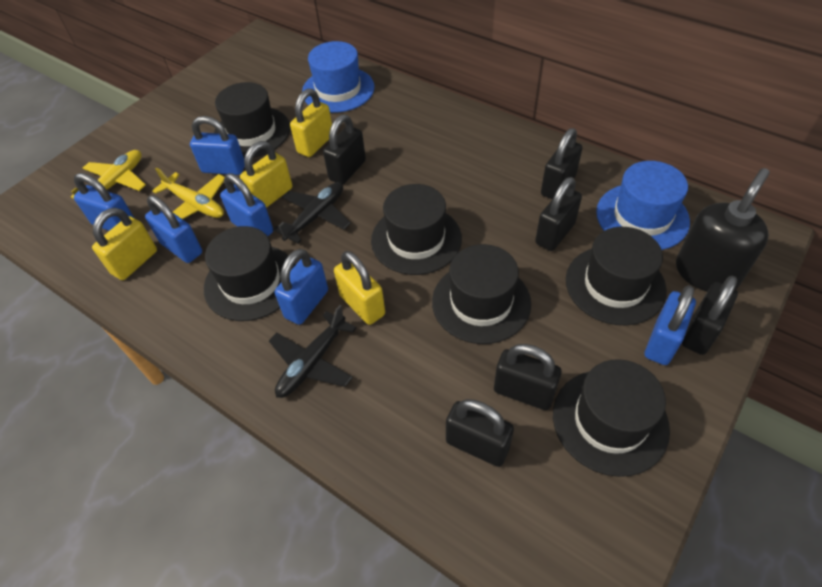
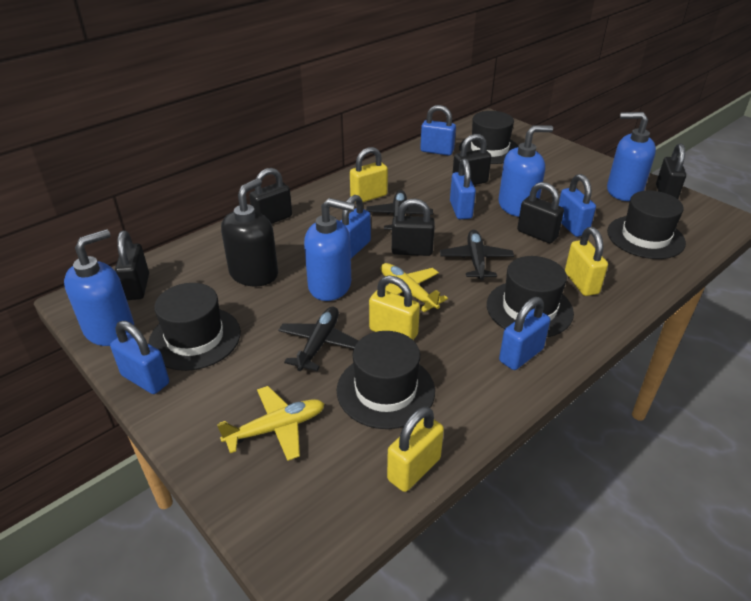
black hat: 6 -> 5
black plane: 2 -> 3
blue hat: 2 -> 0
blue soap dispenser: 0 -> 4

